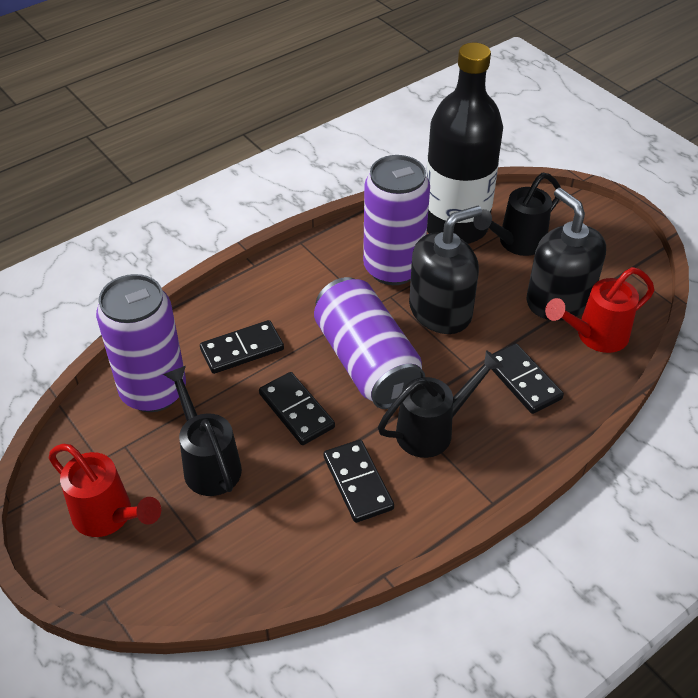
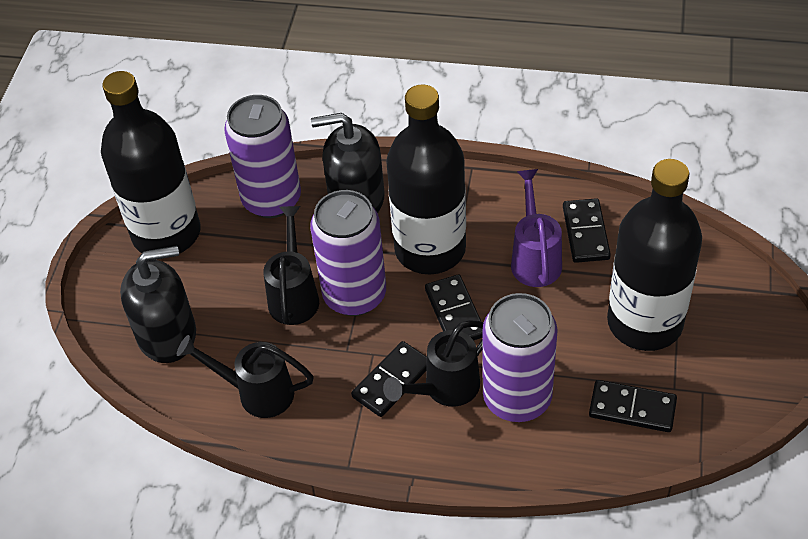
black bottle: 1 -> 3
purple watering can: 0 -> 1
red watering can: 2 -> 0

